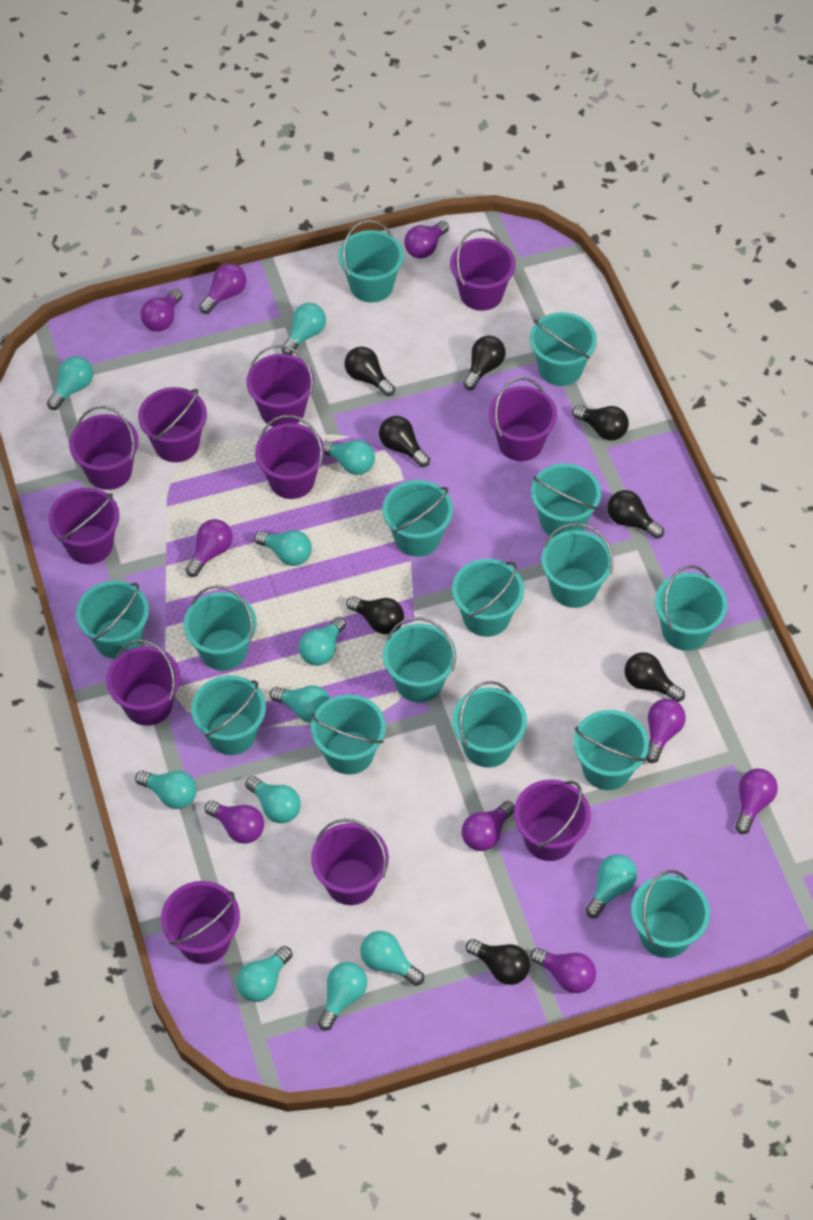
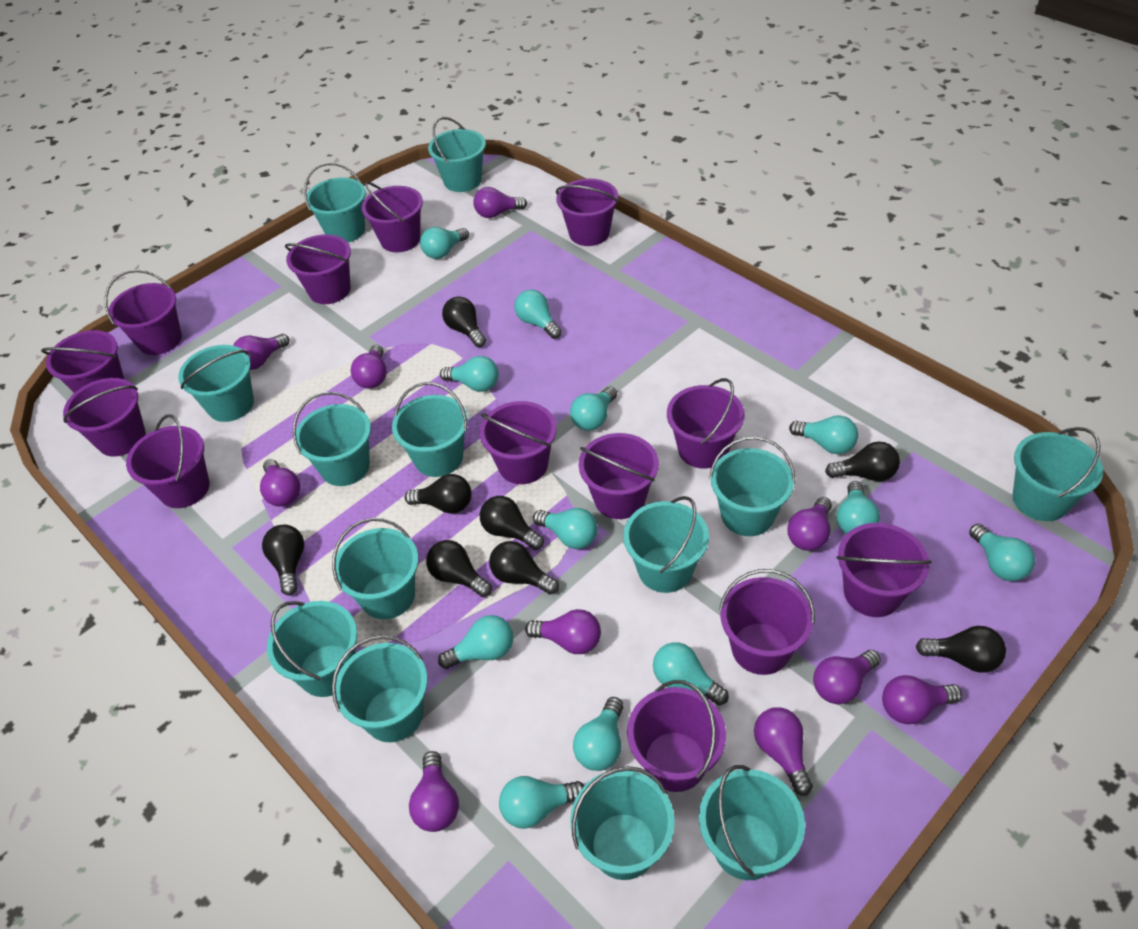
purple bucket: 11 -> 13
purple light bulb: 9 -> 10
turquoise bucket: 15 -> 13

